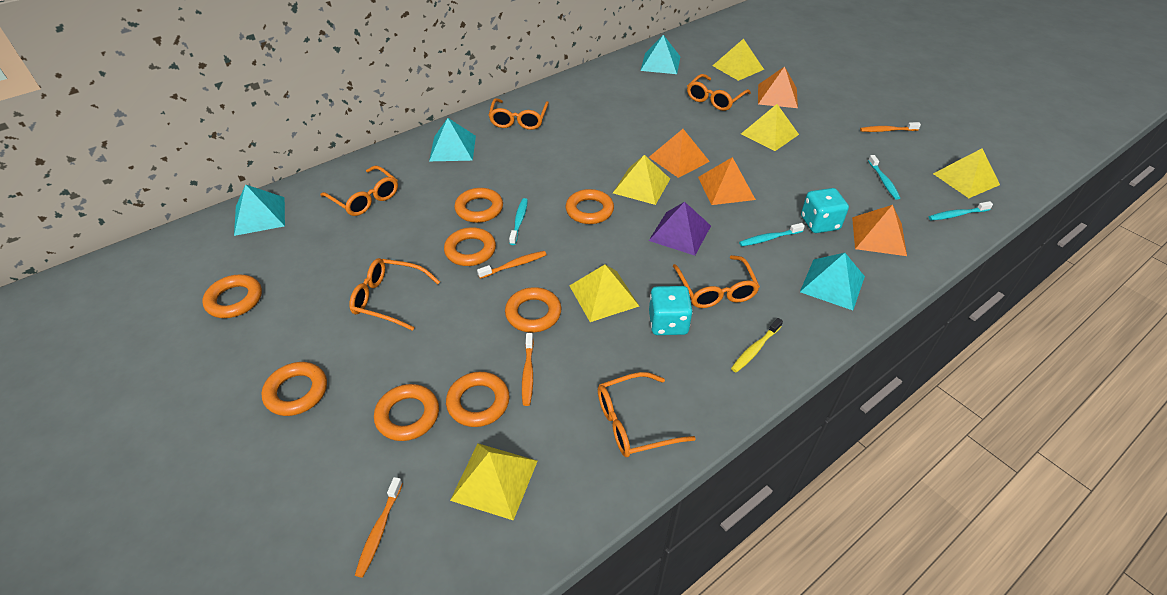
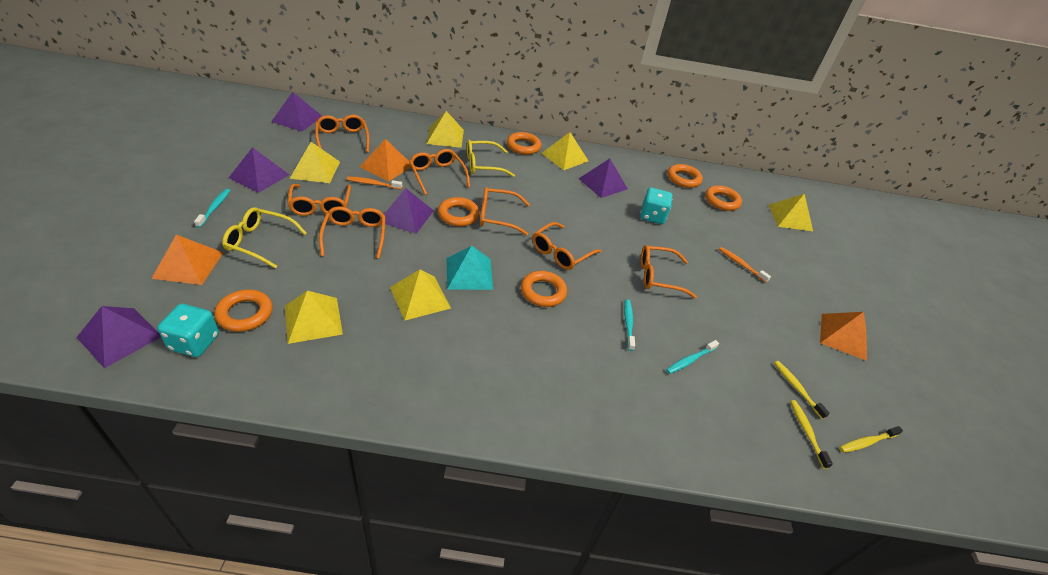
orange glasses: 6 -> 7
orange pyramid: 4 -> 3
orange ring: 8 -> 6
orange toothbrush: 4 -> 2
purple pyramid: 1 -> 5
turquoise pyramid: 4 -> 1
turquoise toothbrush: 4 -> 3
yellow glasses: 0 -> 2
yellow toothbrush: 1 -> 3

